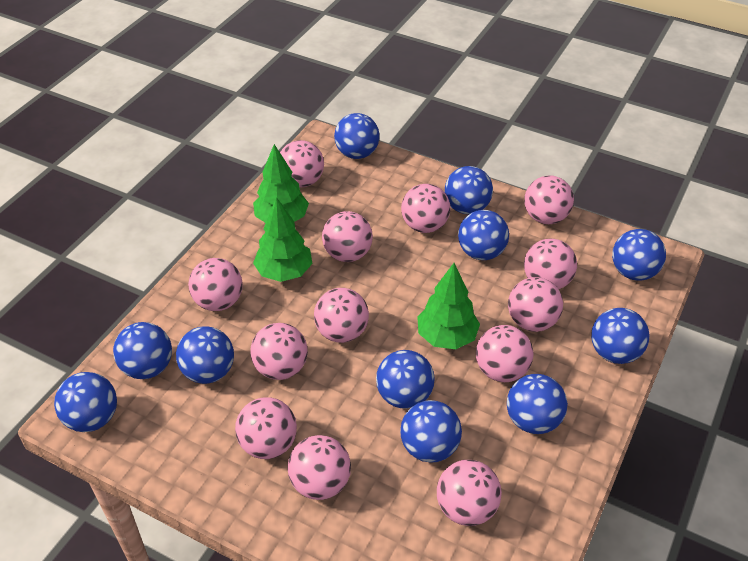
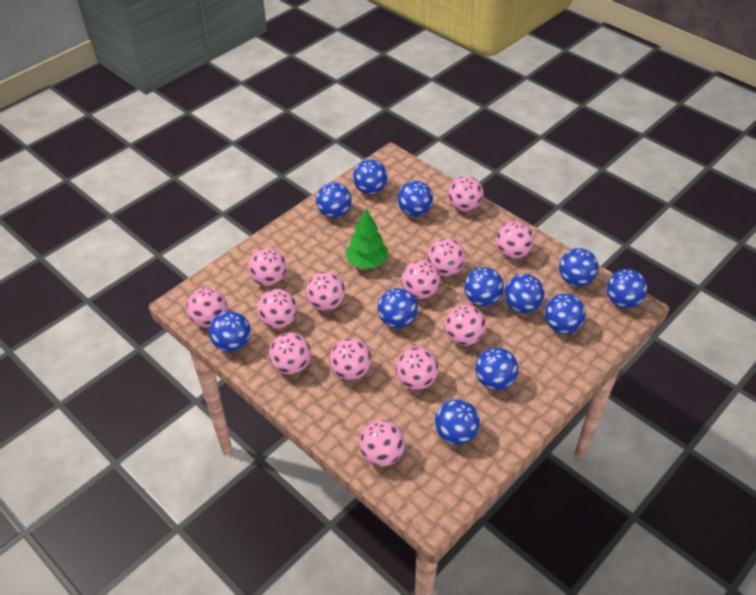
blue ball: 11 -> 12
green tree: 3 -> 1

